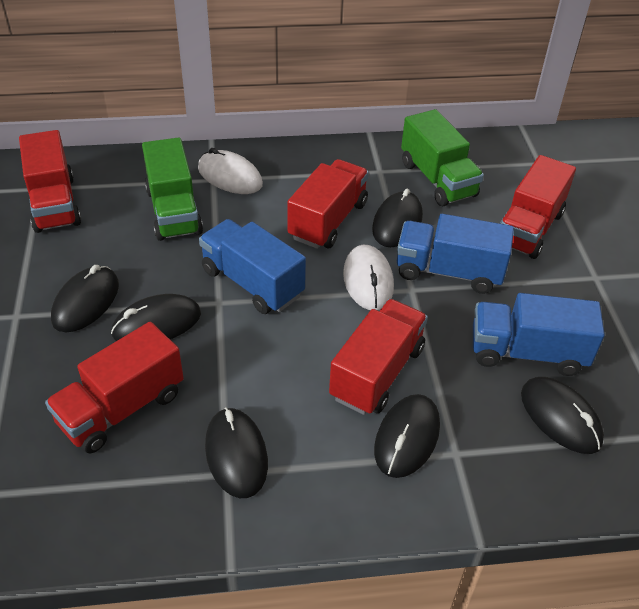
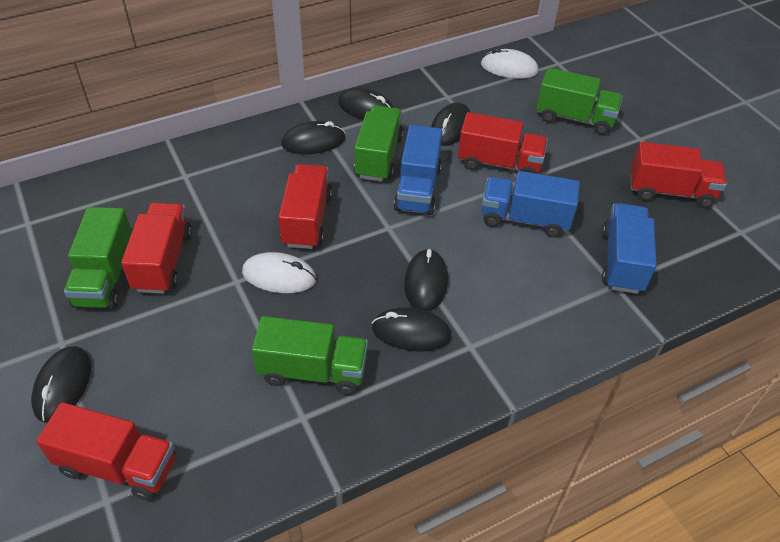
green truck: 2 -> 4

